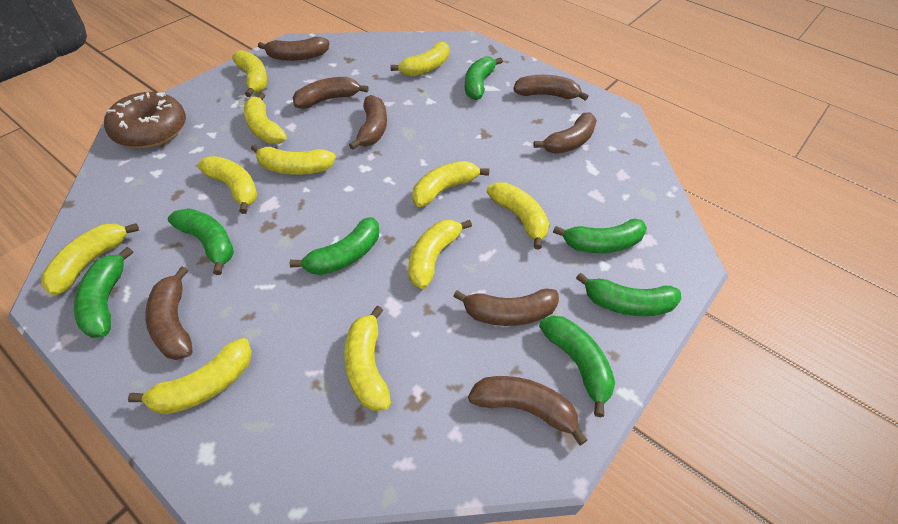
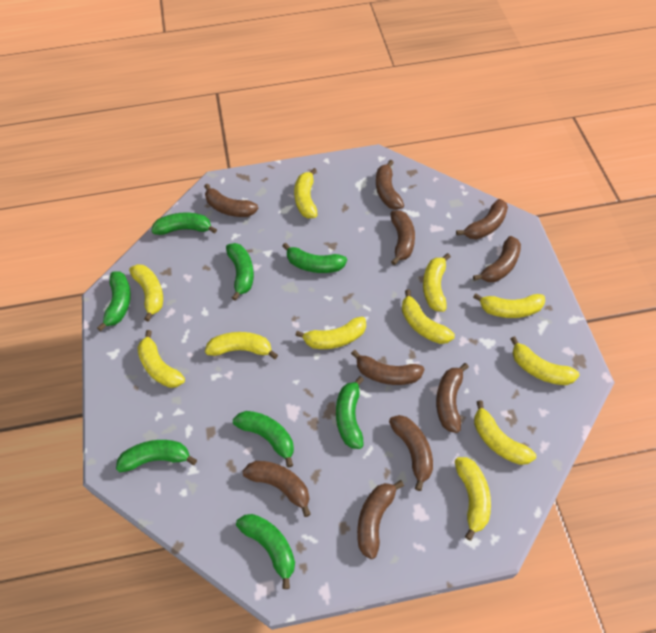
brown banana: 8 -> 10
brown donut: 1 -> 0
green banana: 7 -> 8

